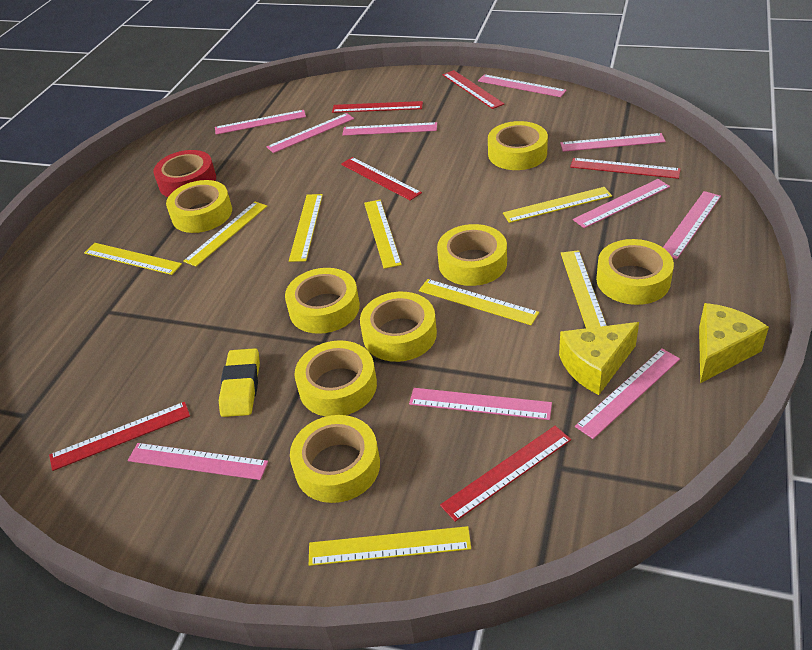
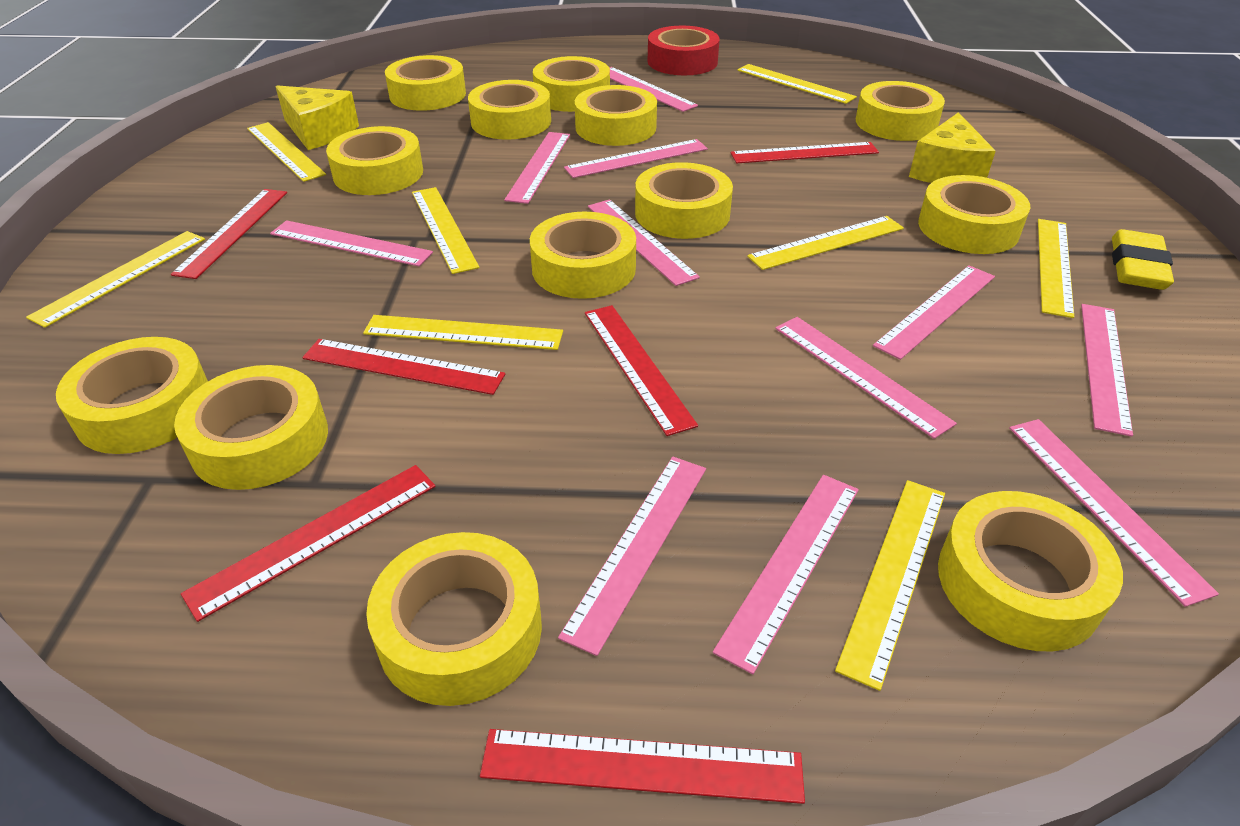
pink ruler: 10 -> 11
yellow tape: 8 -> 13

